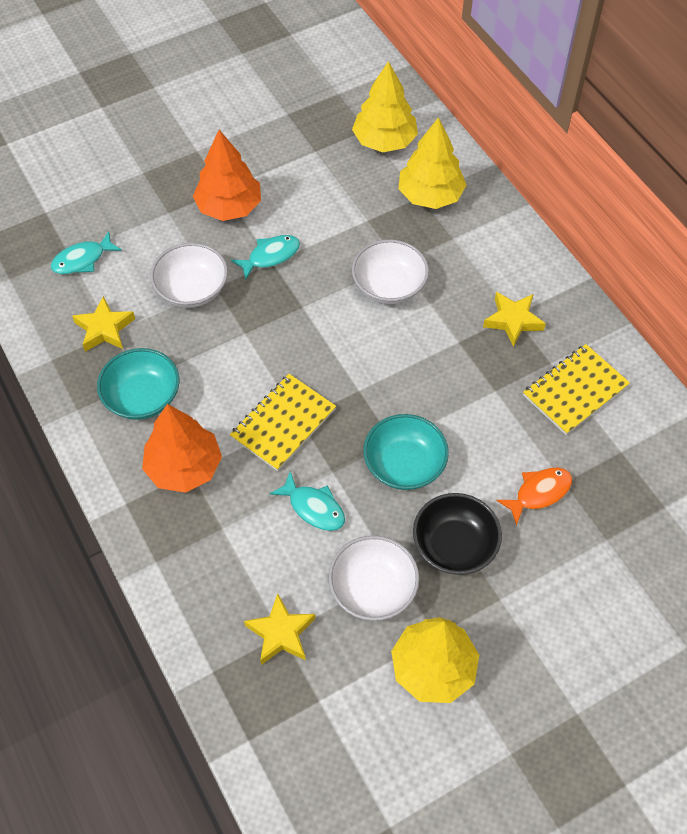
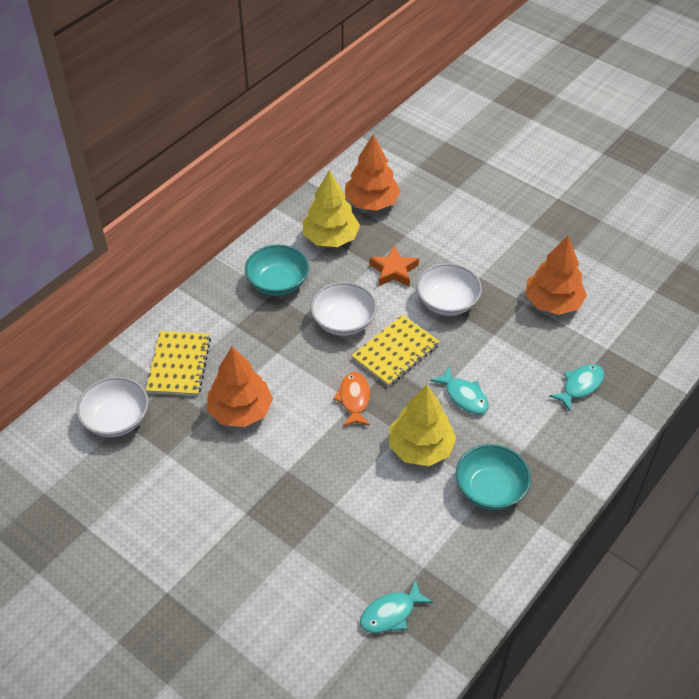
black bowl: 1 -> 0
orange star: 0 -> 1
orange tree: 2 -> 3
yellow star: 3 -> 0
yellow tree: 3 -> 2

